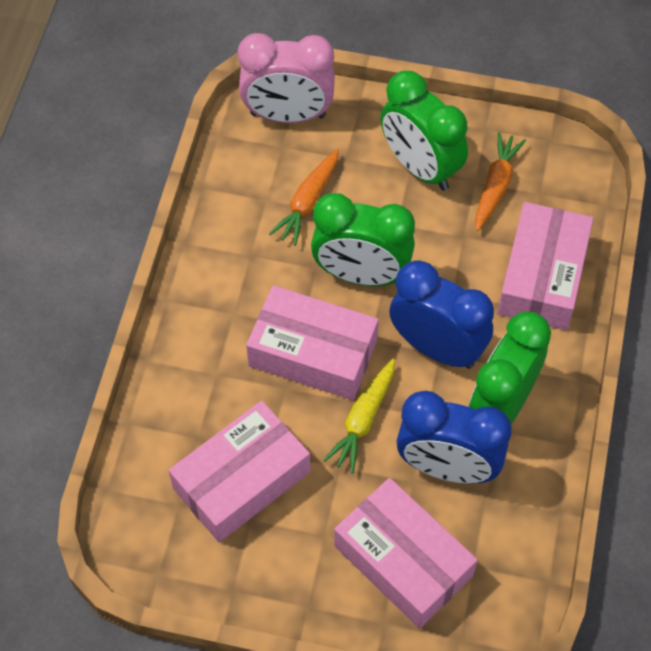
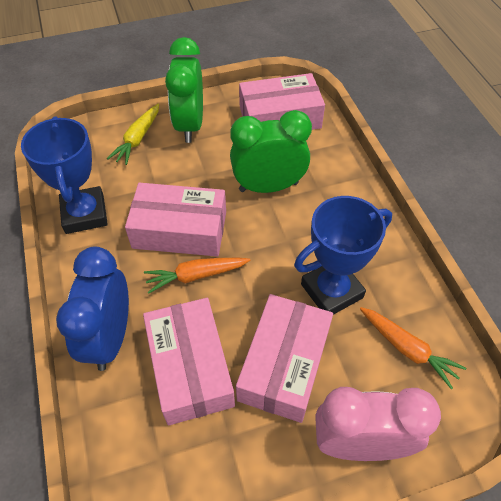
blue clock: 2 -> 1
blue trophy: 0 -> 2
green clock: 3 -> 2

